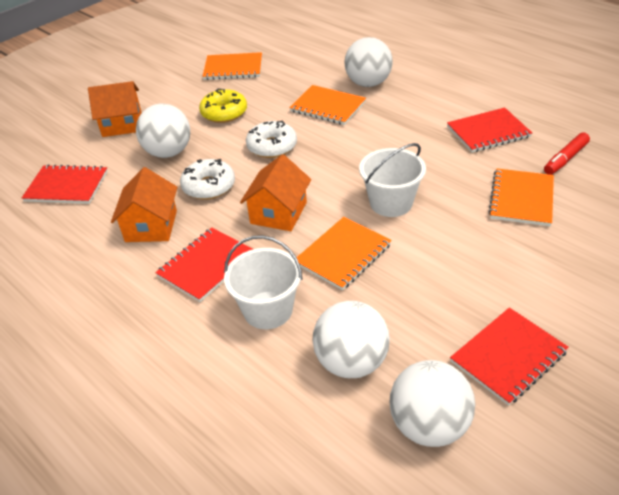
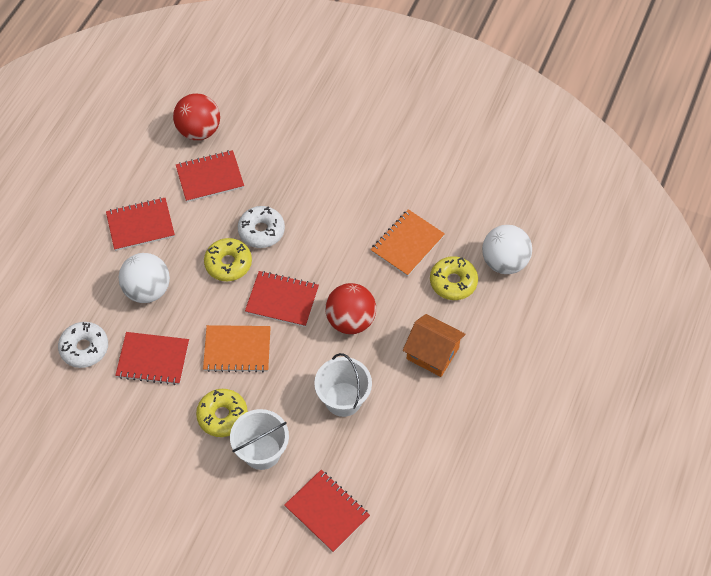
orange house: 3 -> 1
orange notebook: 4 -> 2
red ball: 0 -> 2
red marker: 1 -> 0
red notebook: 4 -> 5
white ball: 4 -> 2
yellow donut: 1 -> 3

